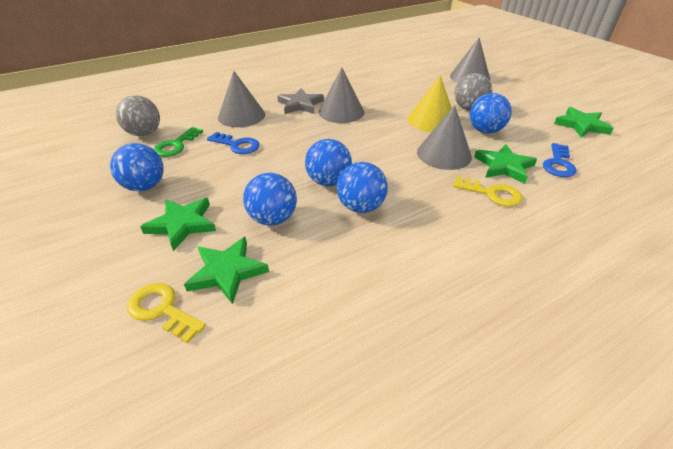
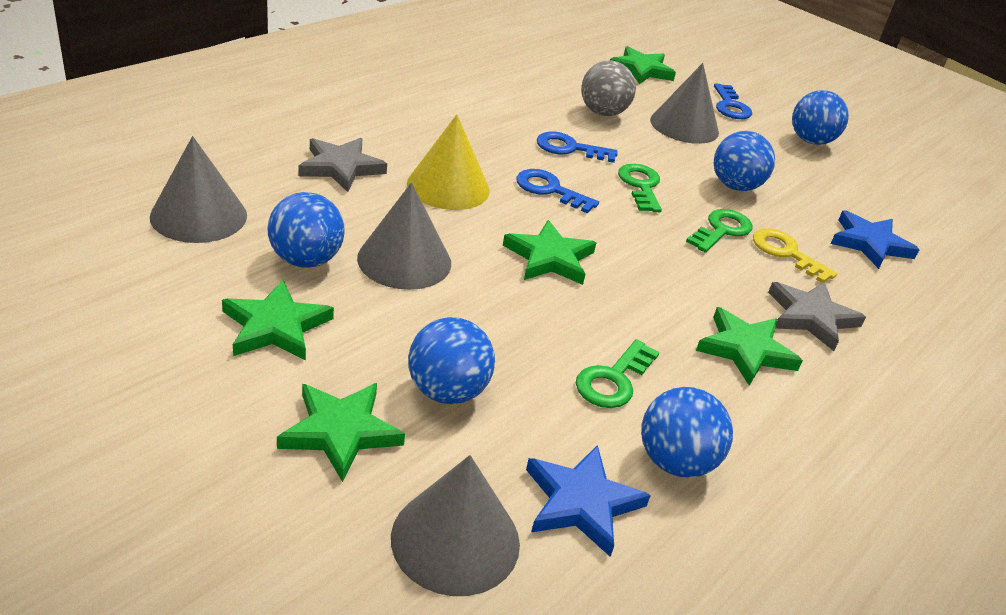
blue key: 2 -> 3
blue star: 0 -> 2
green key: 1 -> 3
green star: 4 -> 5
grey ball: 2 -> 1
grey star: 1 -> 2
yellow key: 2 -> 1

